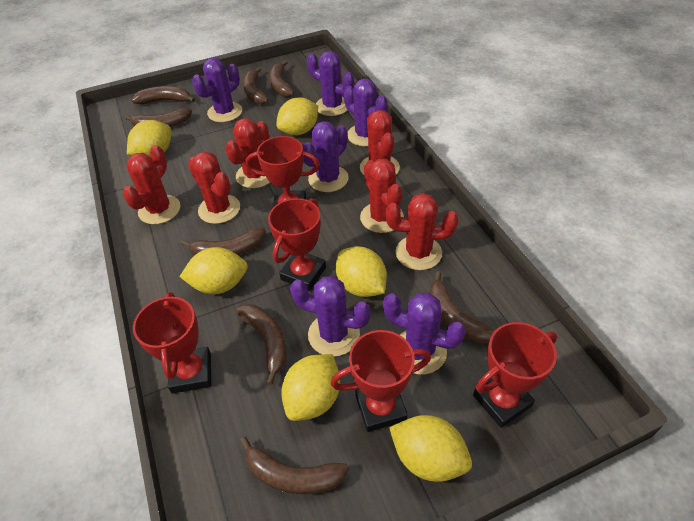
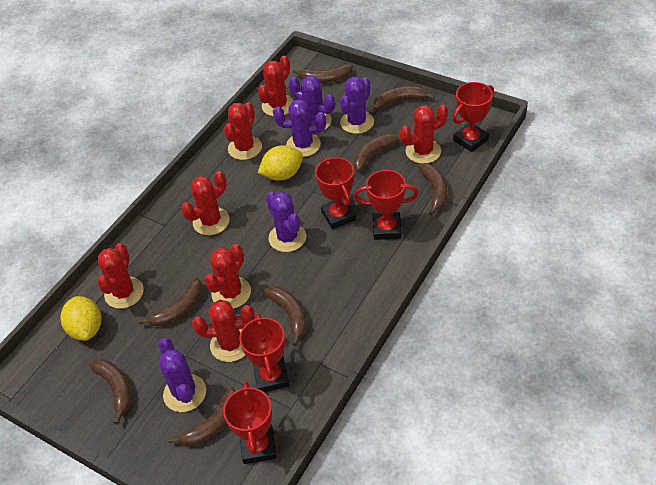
purple cactus: 6 -> 5
red cactus: 6 -> 7
yellow lemon: 6 -> 2

